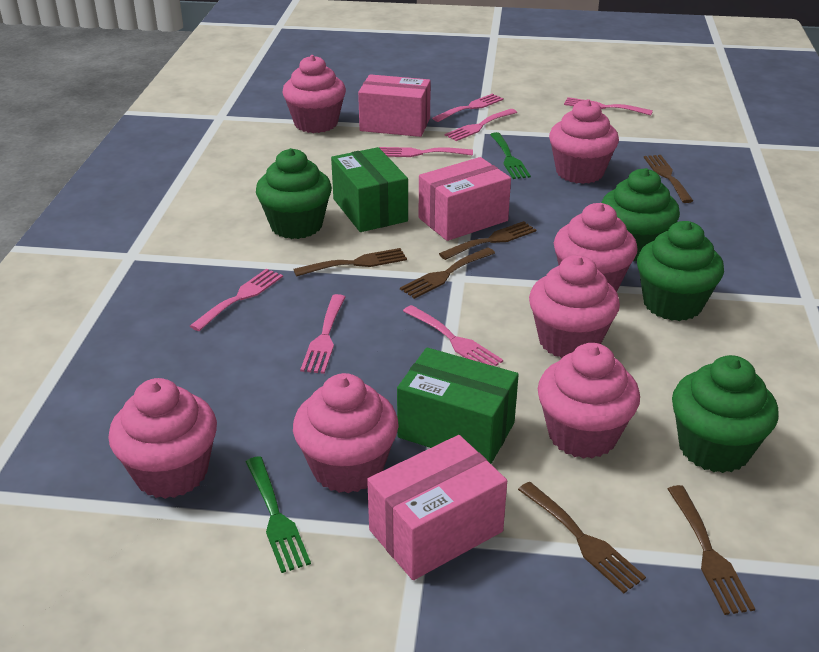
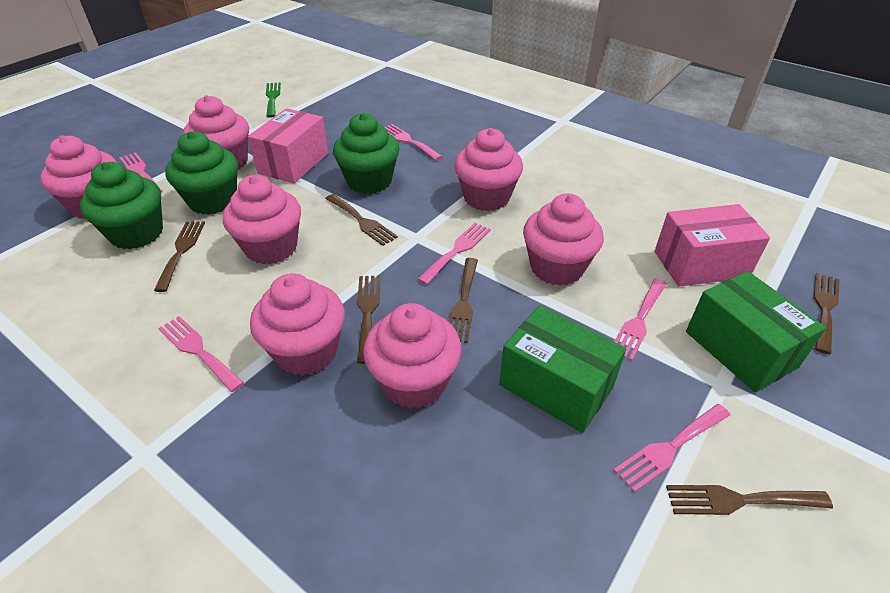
green cupcake: 4 -> 3
green fork: 2 -> 1
pink box: 3 -> 2
pink fork: 7 -> 6

